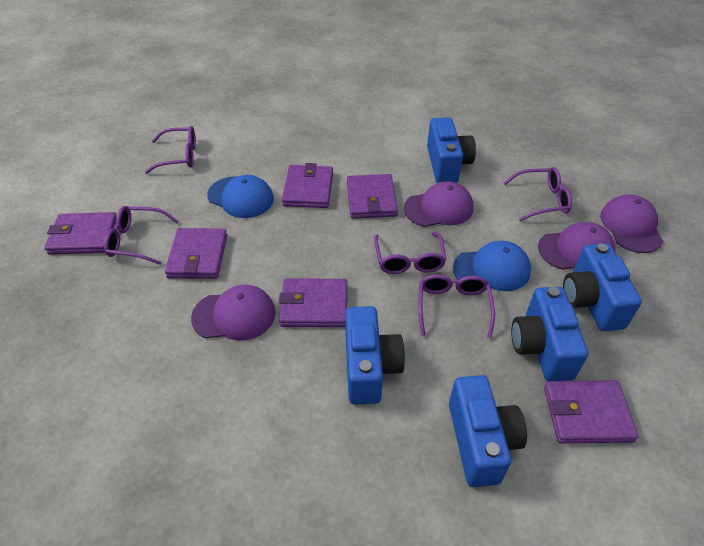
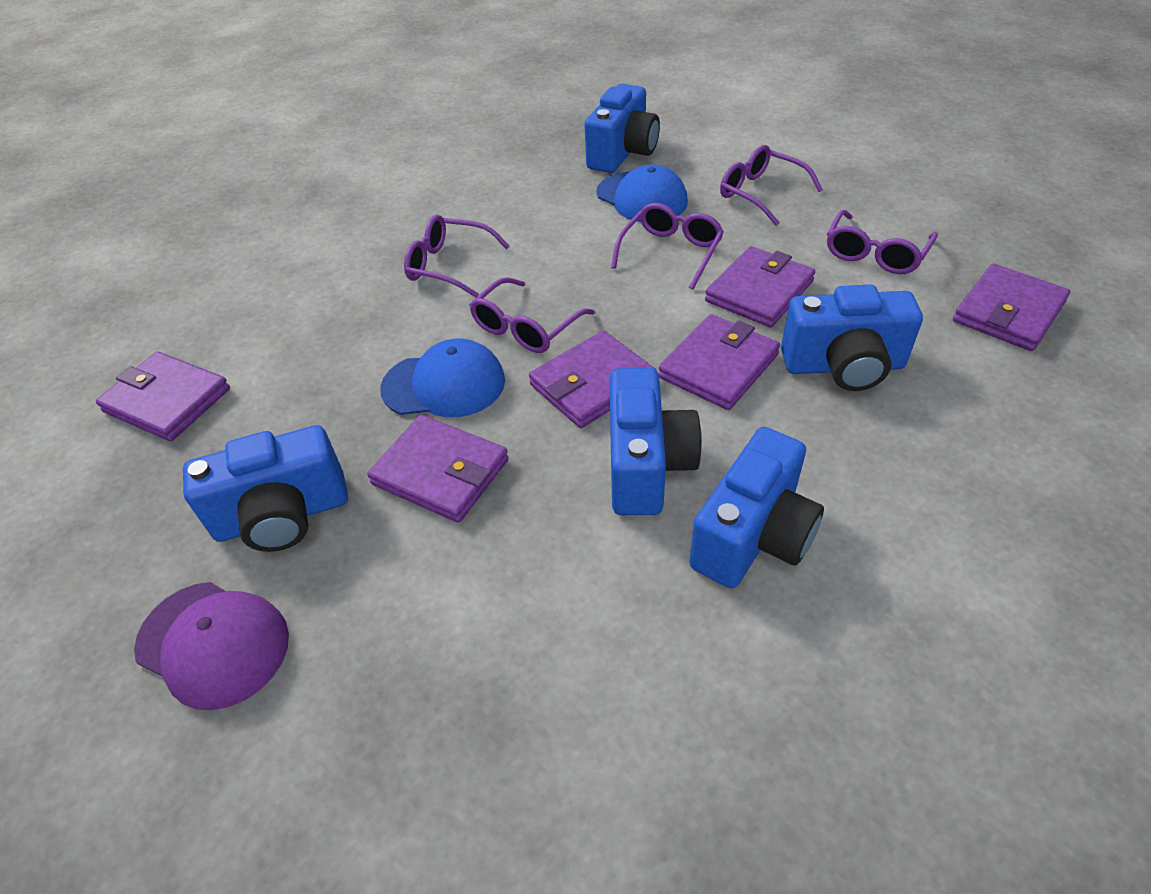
purple cap: 4 -> 1

